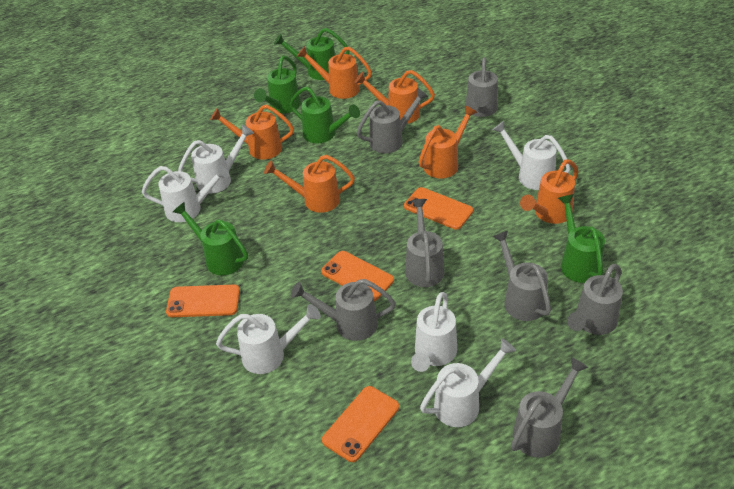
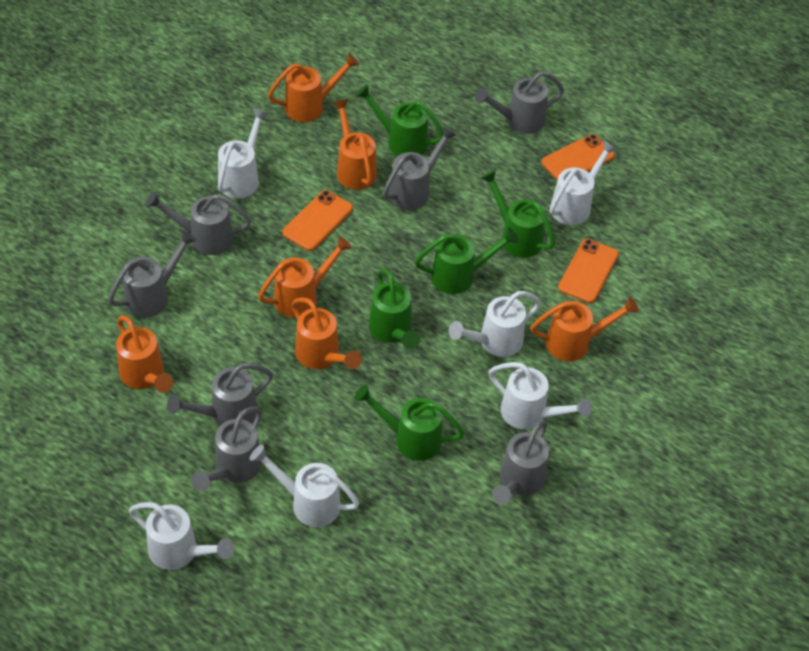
orange phone: 4 -> 3

